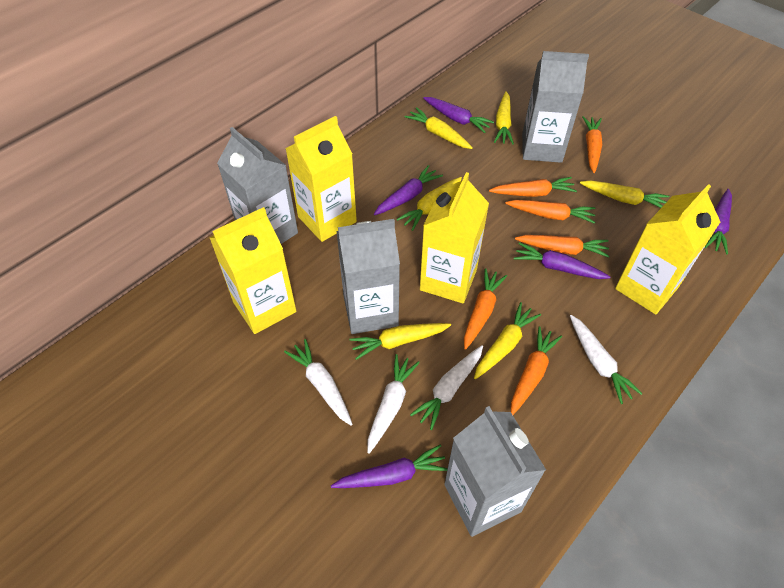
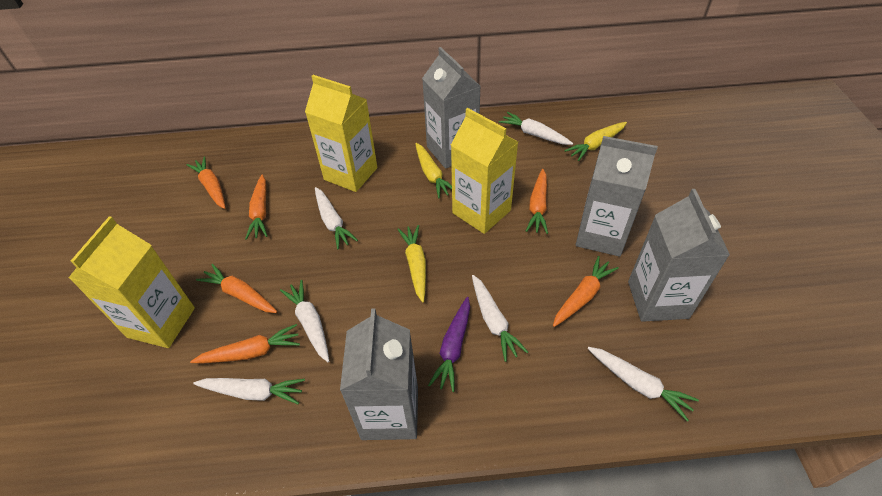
purple carrot: 5 -> 1
white carrot: 4 -> 6
yellow carrot: 6 -> 3
yellow carton: 4 -> 3

